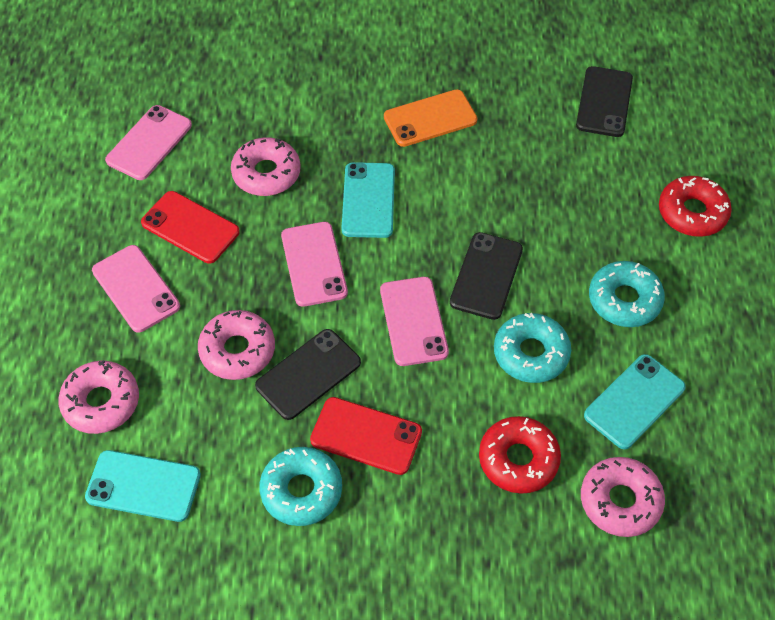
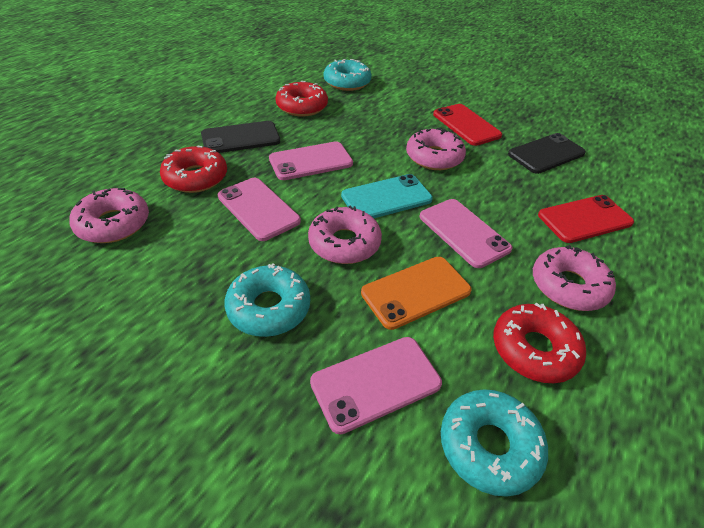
black phone: 3 -> 2
red donut: 2 -> 3
turquoise phone: 3 -> 1

